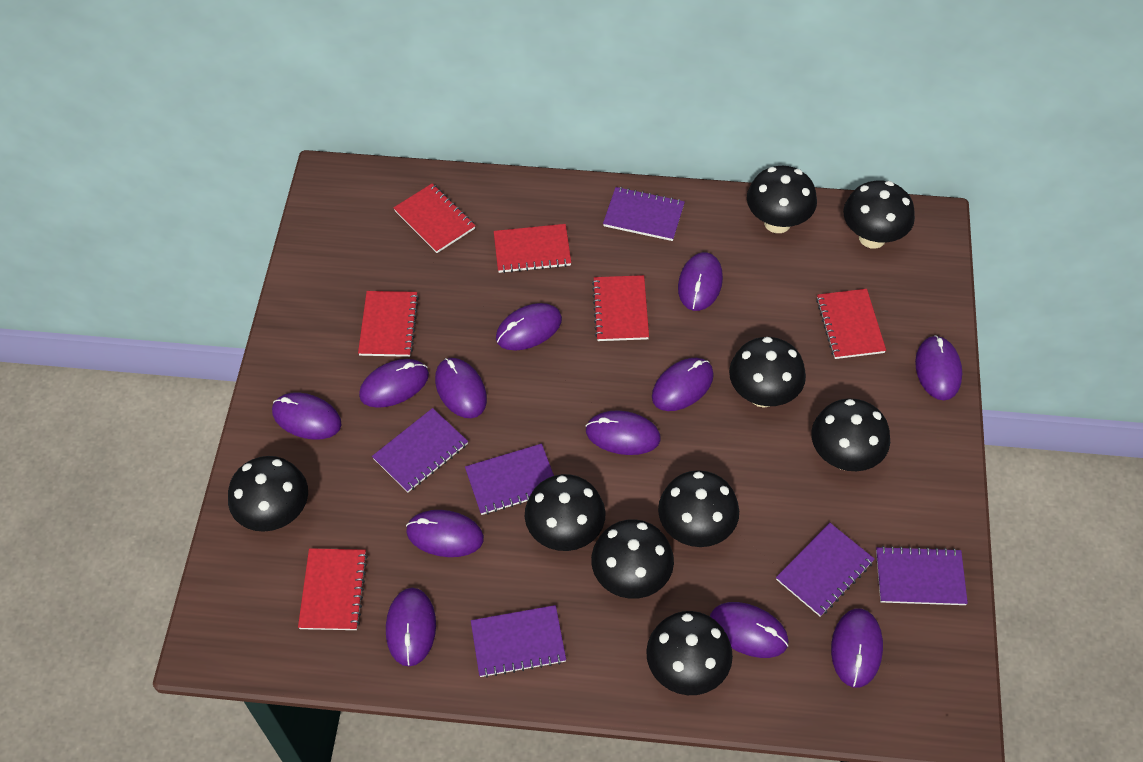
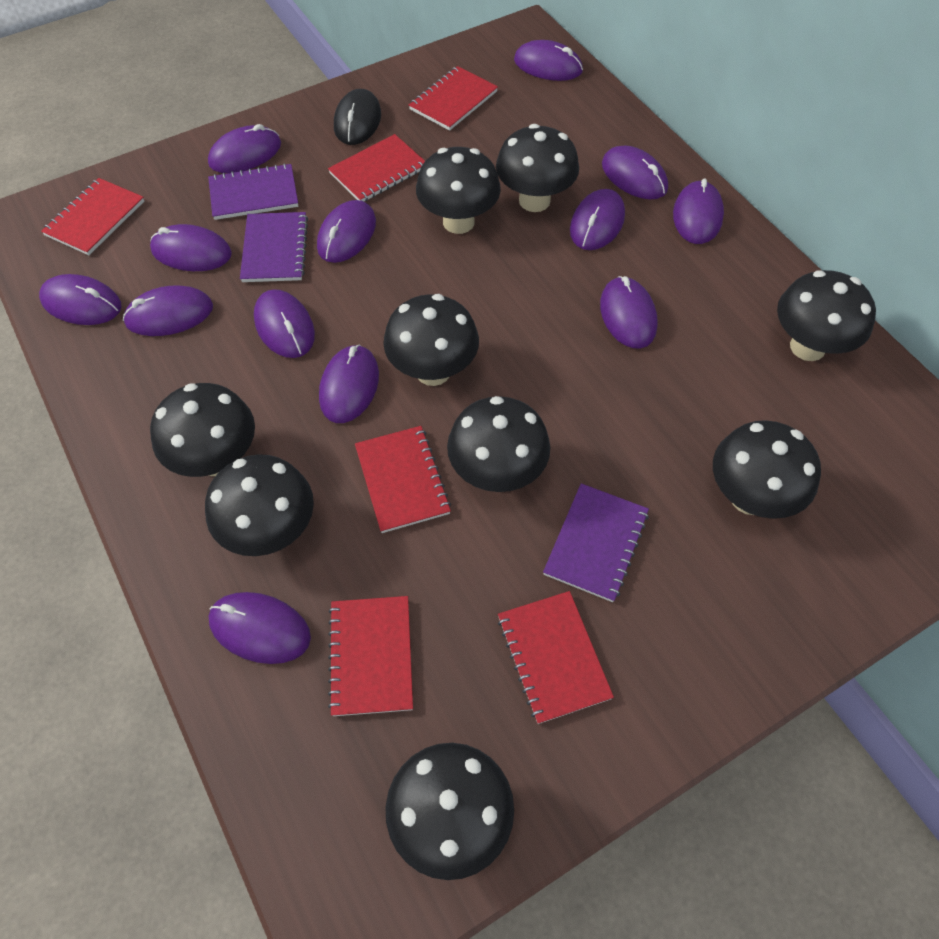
black mouse: 0 -> 1
purple mouse: 12 -> 13
purple notebook: 6 -> 3

